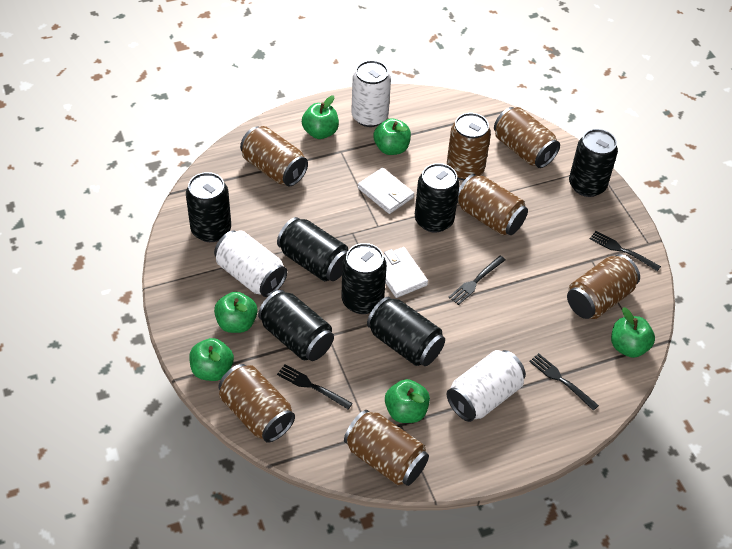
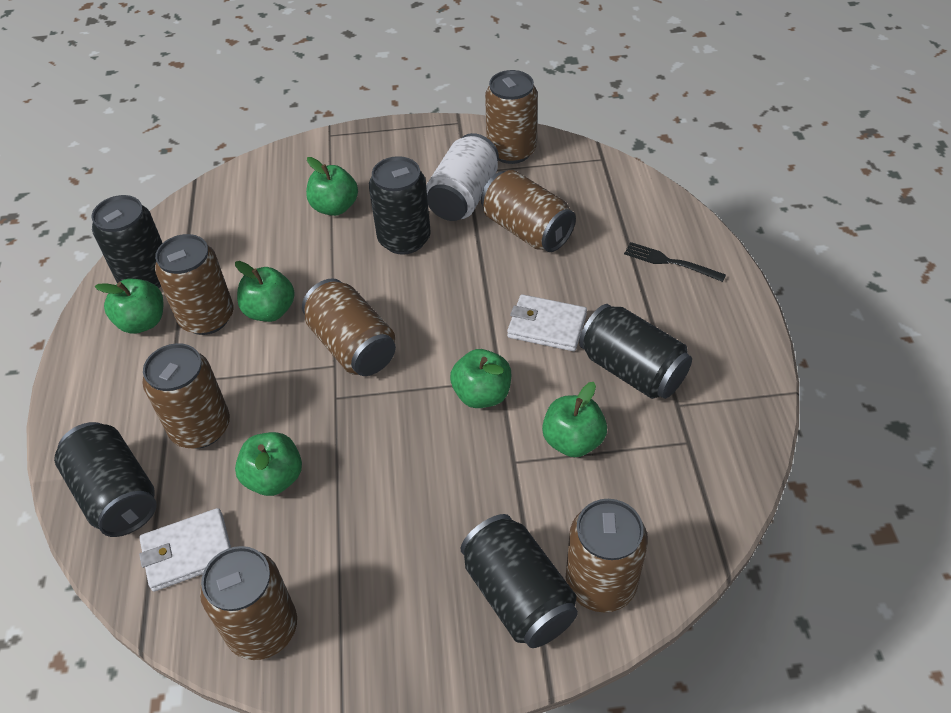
black can: 7 -> 5
black fork: 4 -> 1
white can: 3 -> 1

